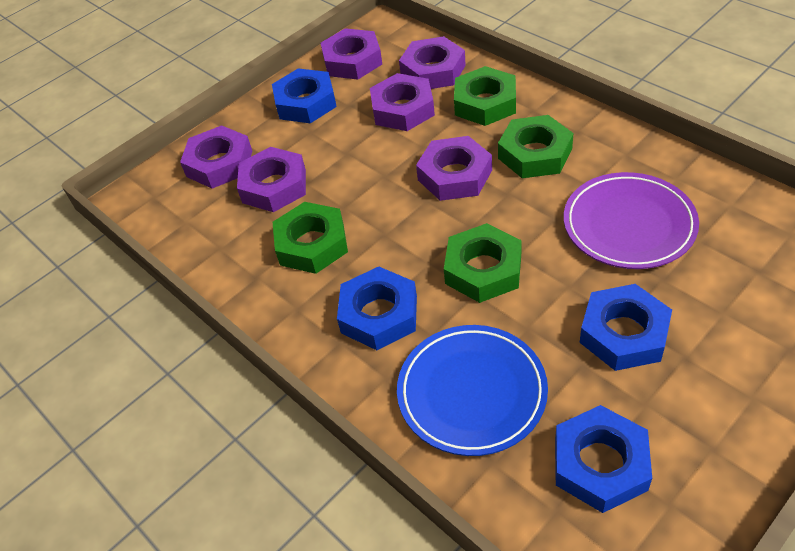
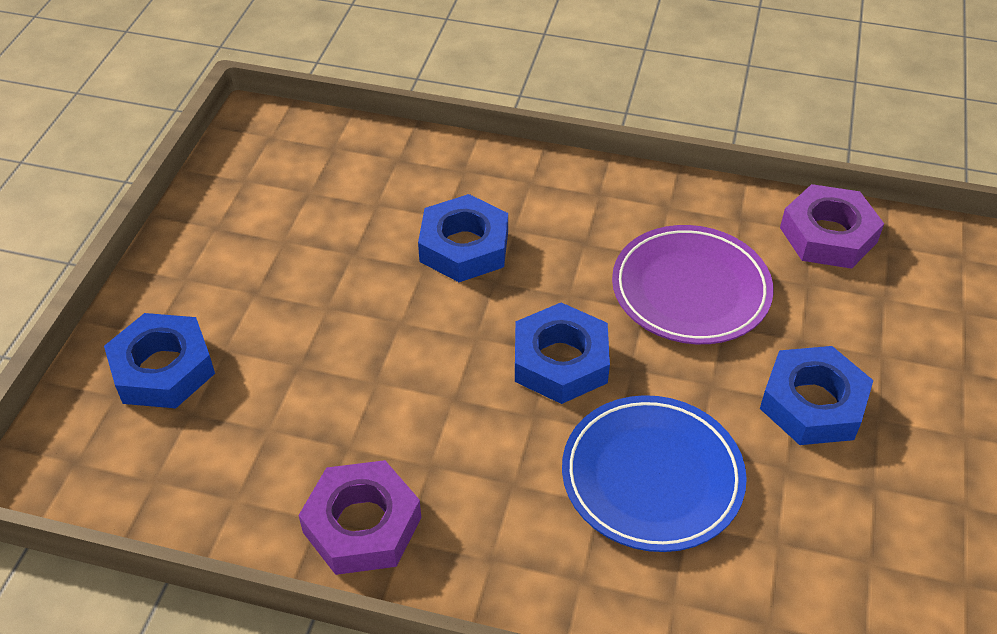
green nut: 4 -> 0
purple nut: 6 -> 2

